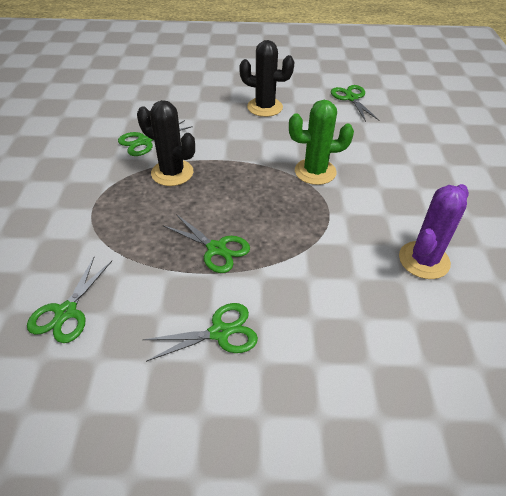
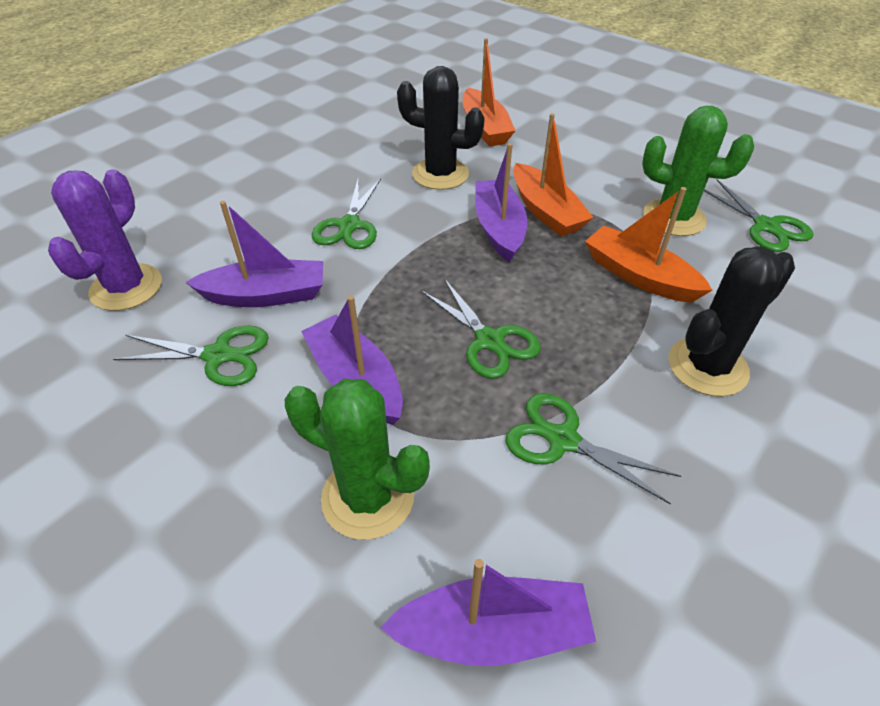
green cactus: 1 -> 2
orange boat: 0 -> 3
purple boat: 0 -> 4

